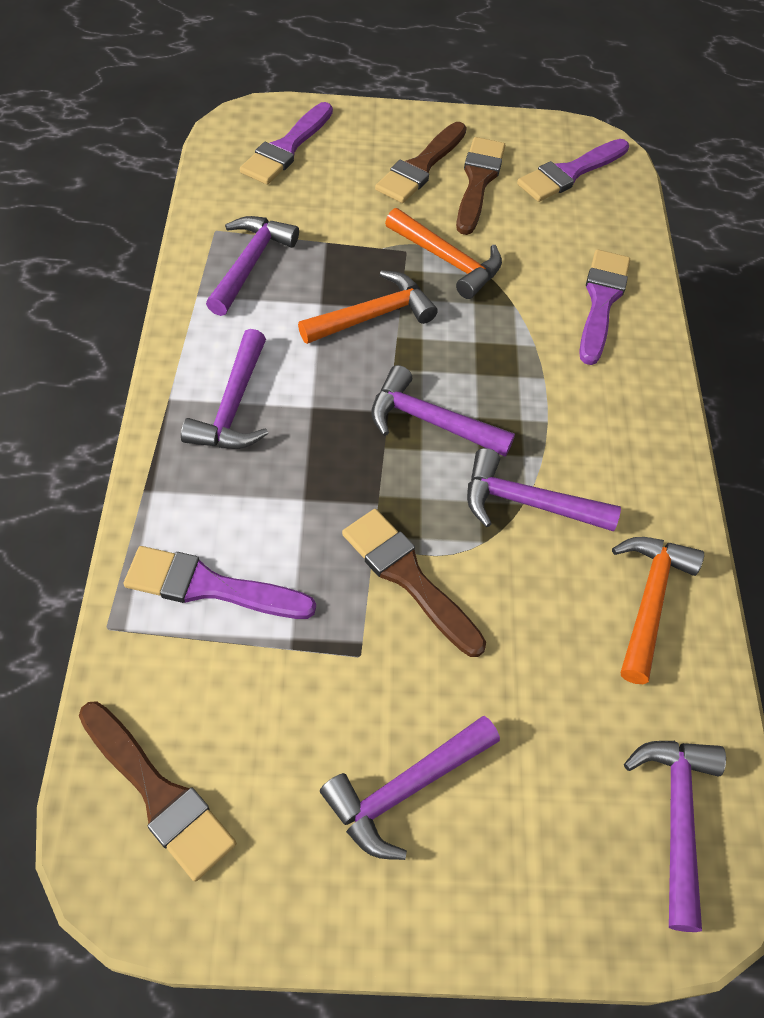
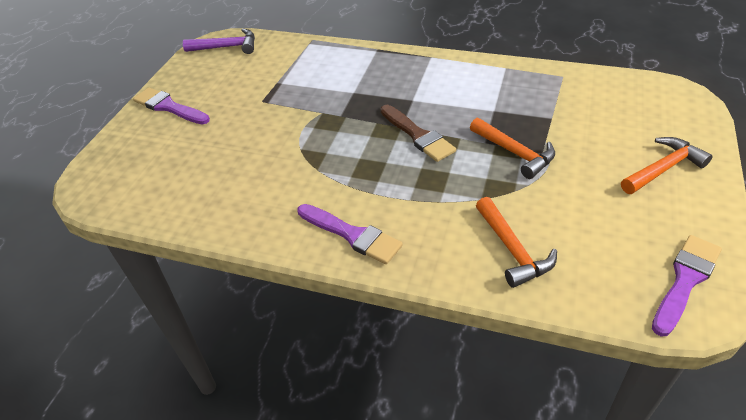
brown brush: 4 -> 1
purple brush: 4 -> 3
purple hammer: 6 -> 1

